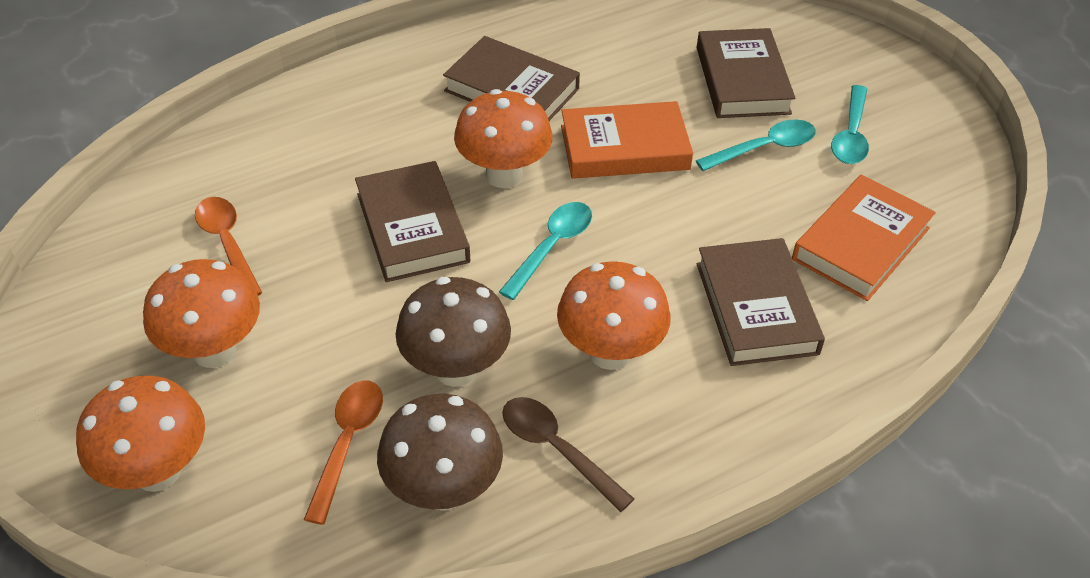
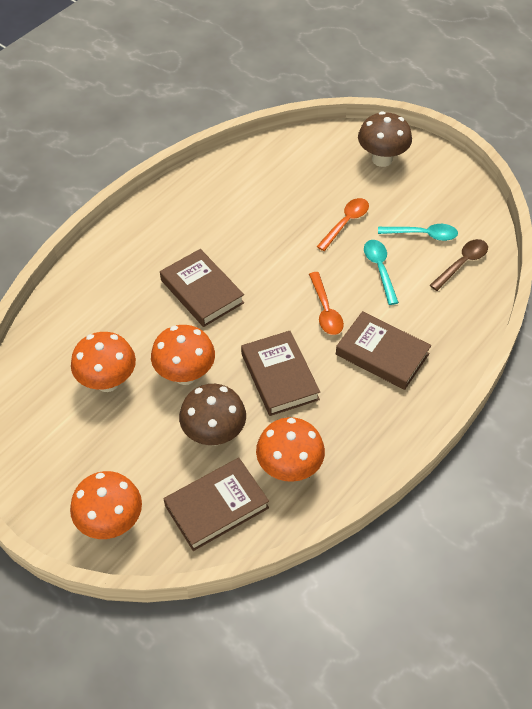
orange book: 2 -> 0
turquoise spoon: 3 -> 2

